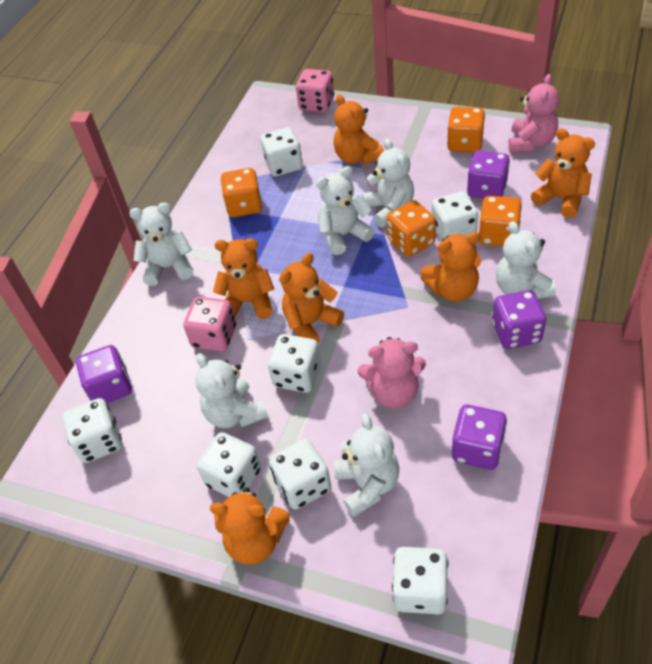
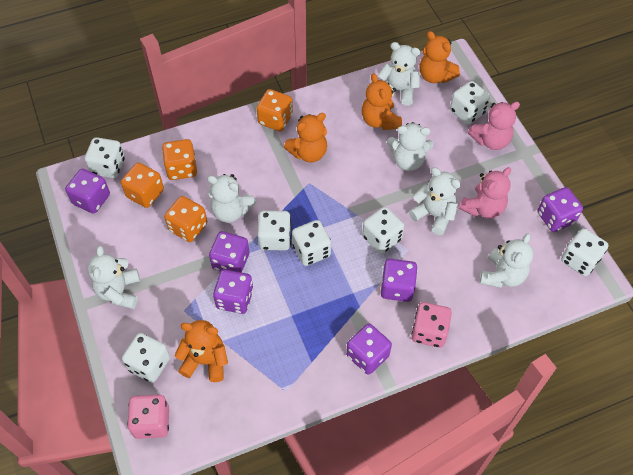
orange teddy bear: 6 -> 4
purple dice: 4 -> 6

